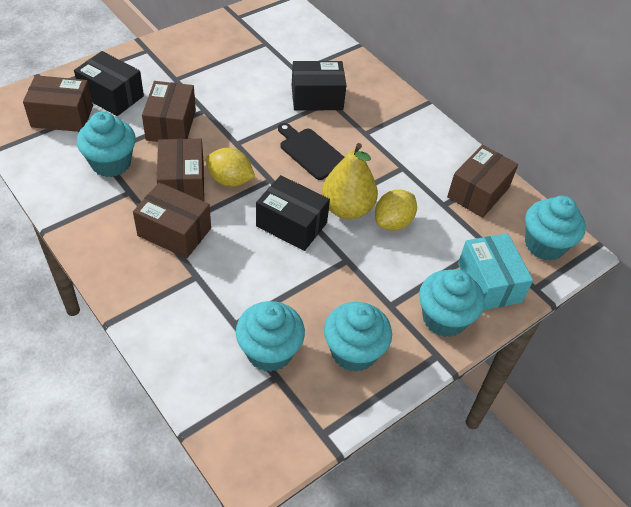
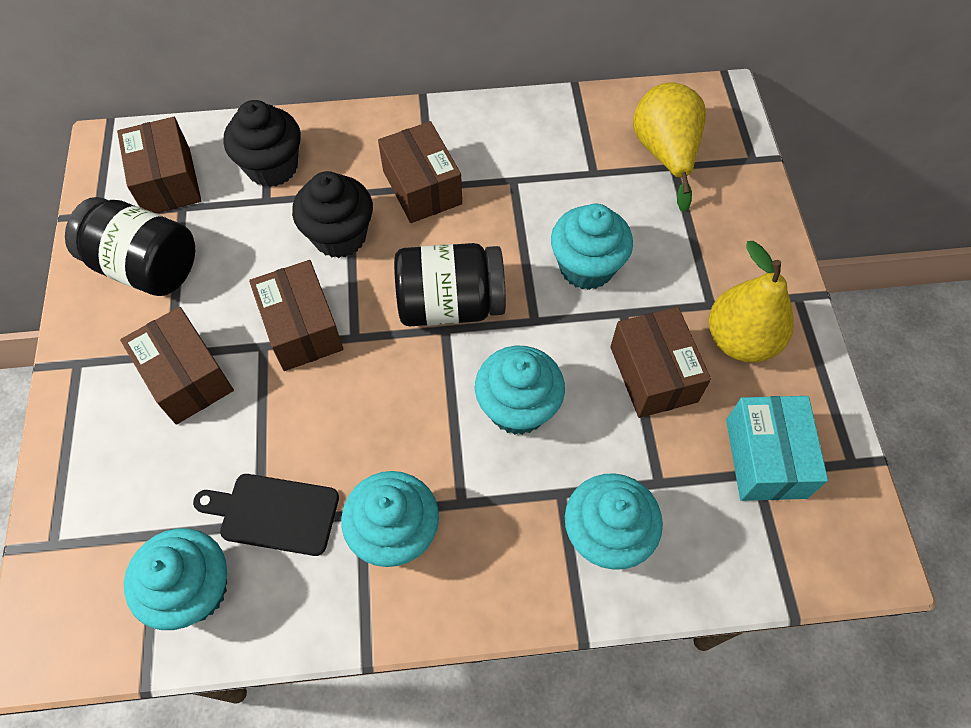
black box: 3 -> 0
black cupcake: 0 -> 2
black jar: 0 -> 2
yellow lemon: 2 -> 0
yellow pear: 1 -> 2

